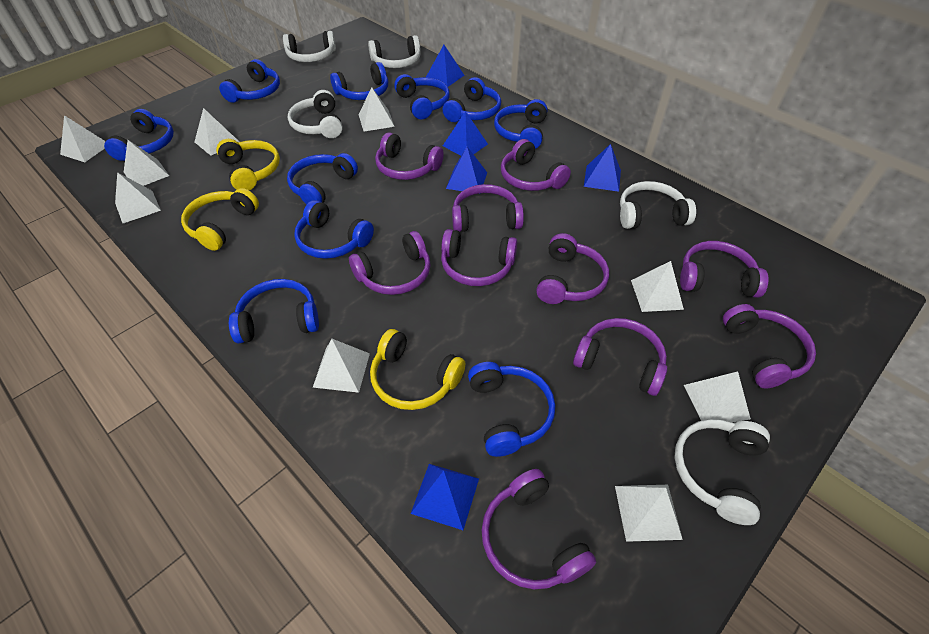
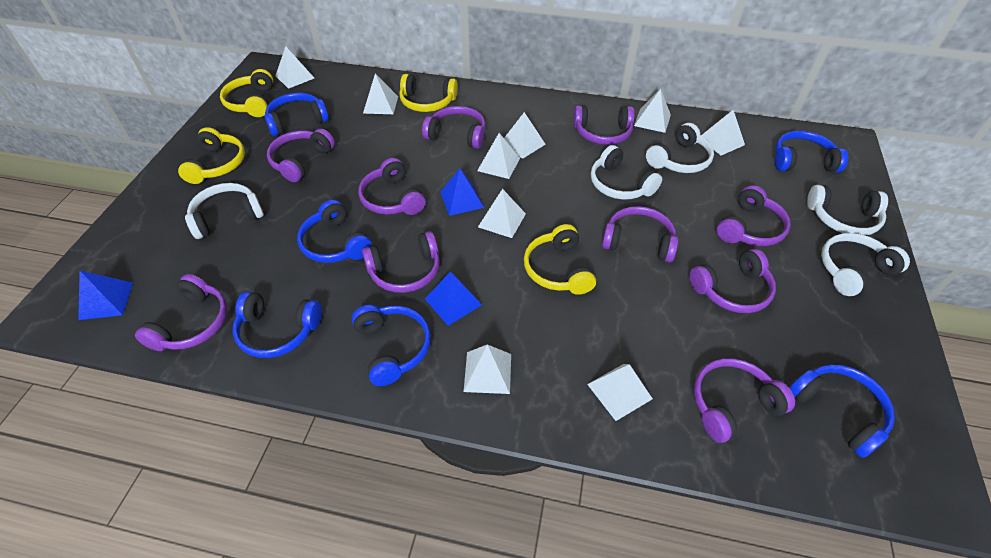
blue headphones: 10 -> 6
blue pyramid: 5 -> 3
yellow headphones: 3 -> 4

